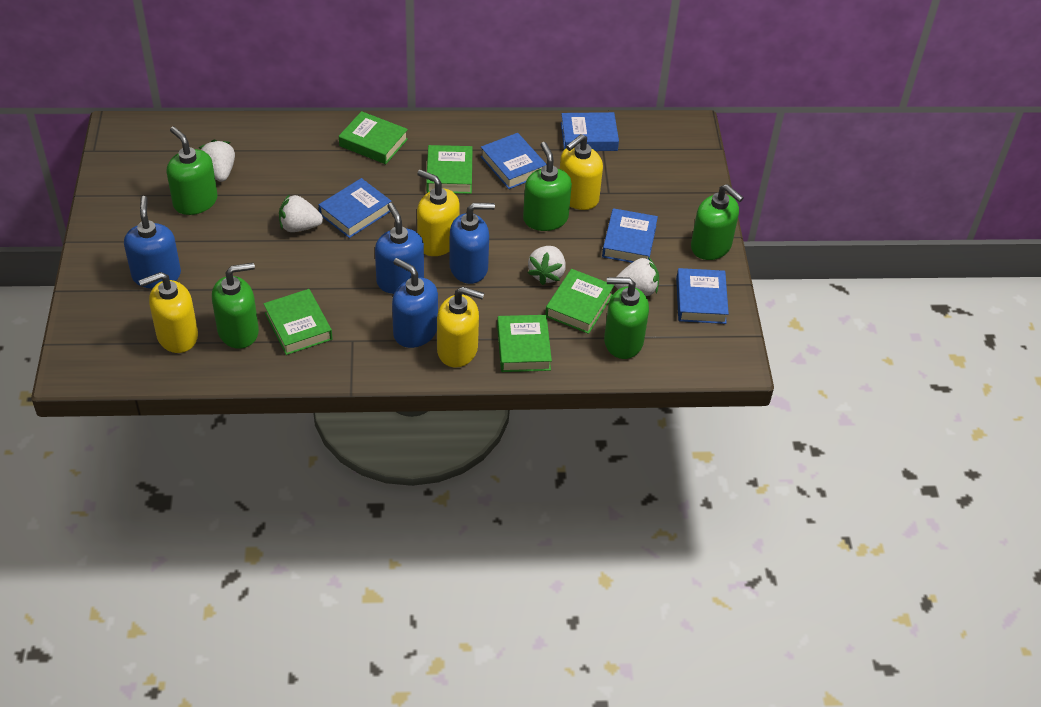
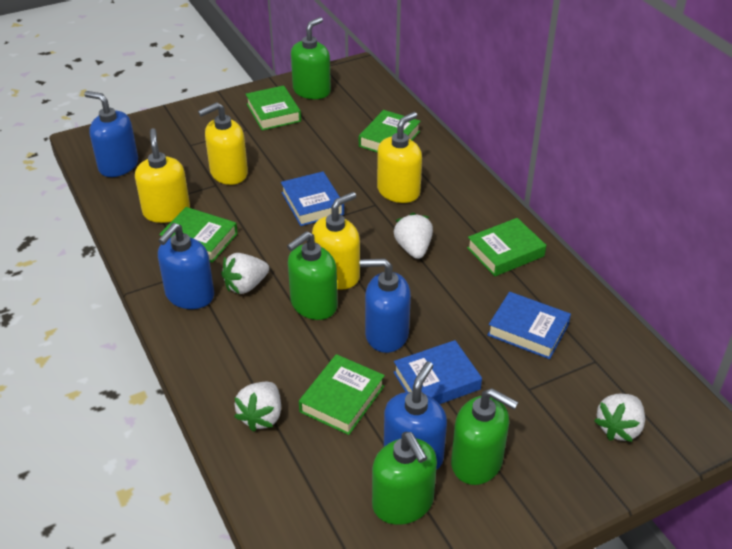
blue book: 5 -> 3
green soap dispenser: 5 -> 4

